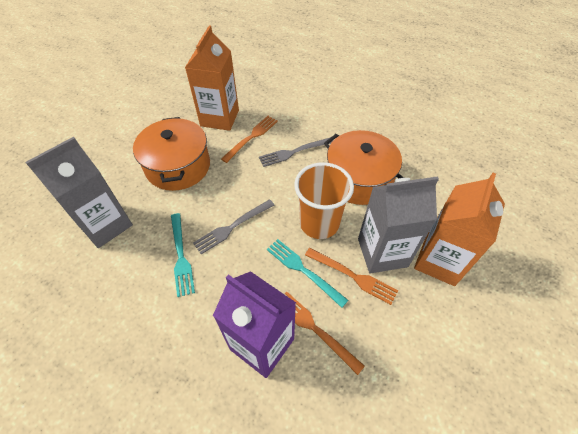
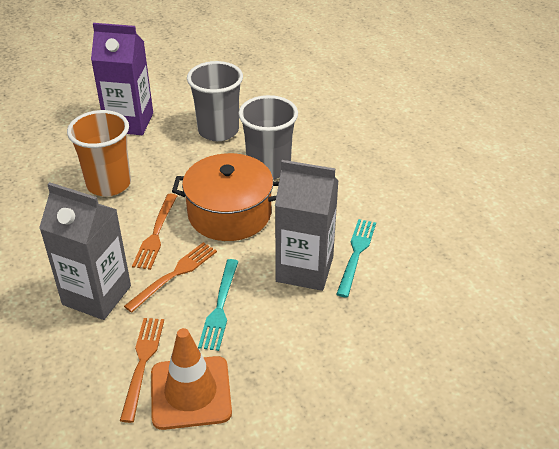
grey cup: 0 -> 2
grey fork: 2 -> 0
orange carton: 2 -> 0
orange pot: 2 -> 1
orange traffic cone: 0 -> 1

